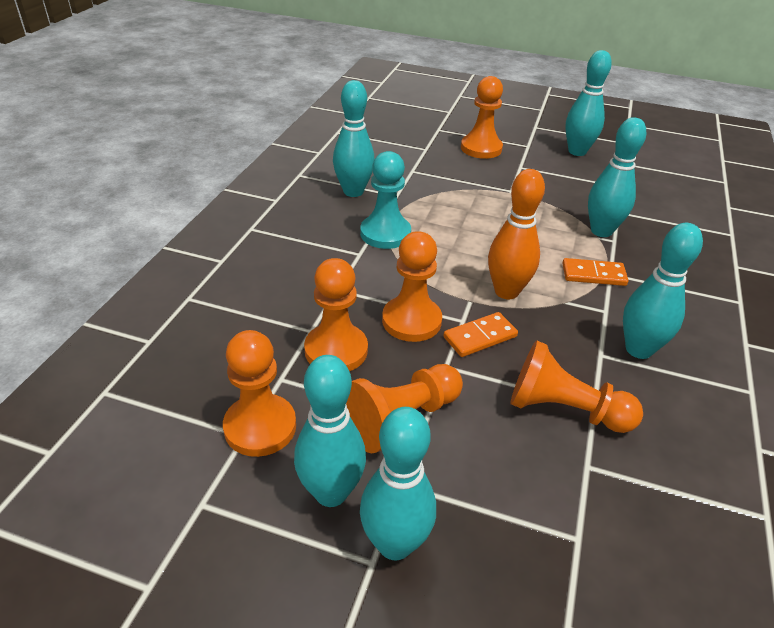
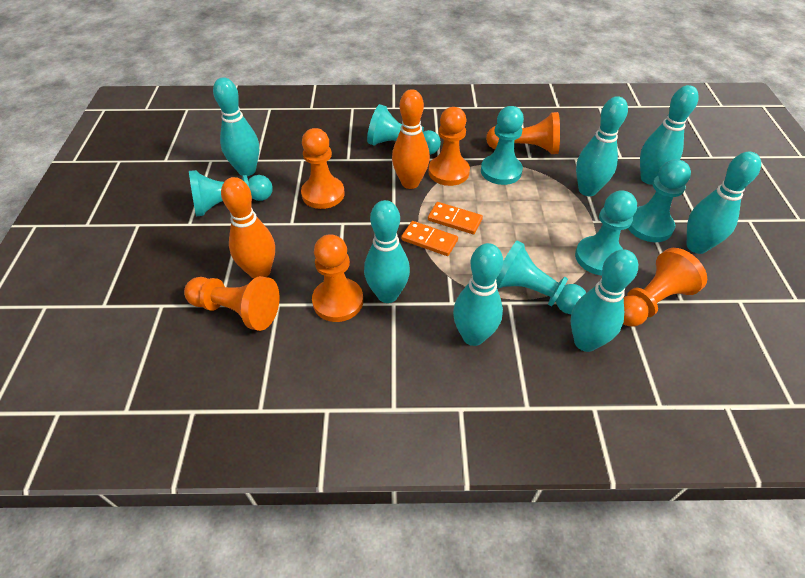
orange bowling pin: 1 -> 2
turquoise bowling pin: 6 -> 7
turquoise pawn: 1 -> 6

